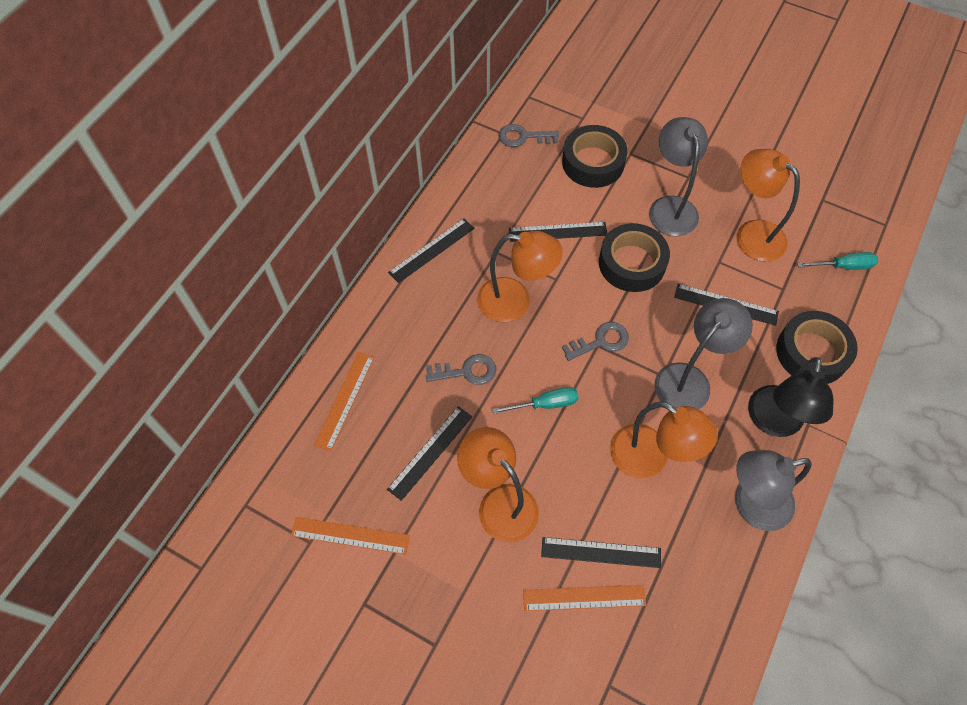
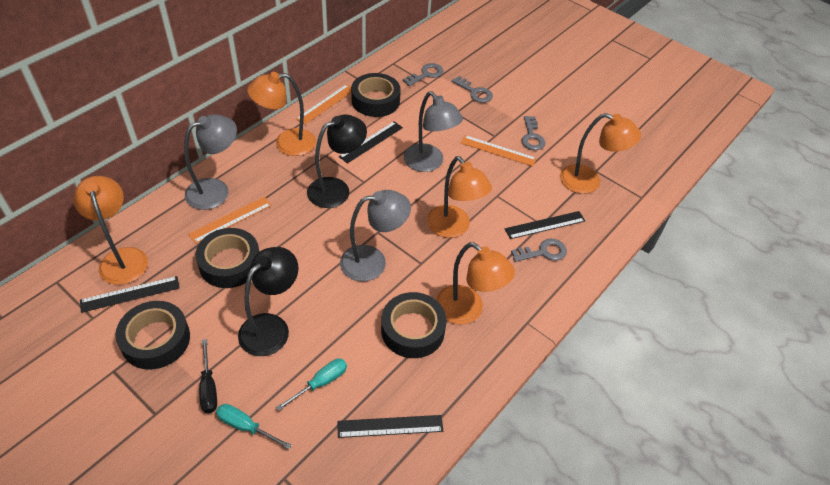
black lamp: 1 -> 2
black ruler: 5 -> 4
black screwdriver: 0 -> 1
black tape: 3 -> 4
grey key: 3 -> 4
orange lamp: 4 -> 5

